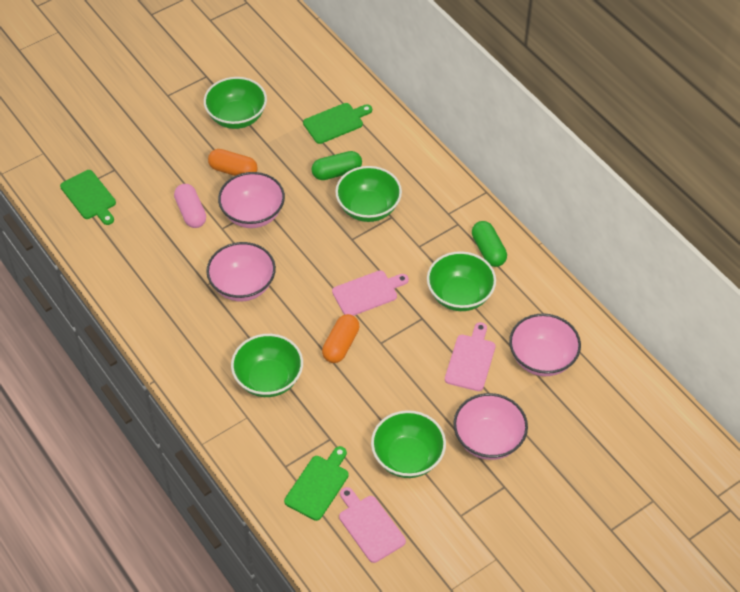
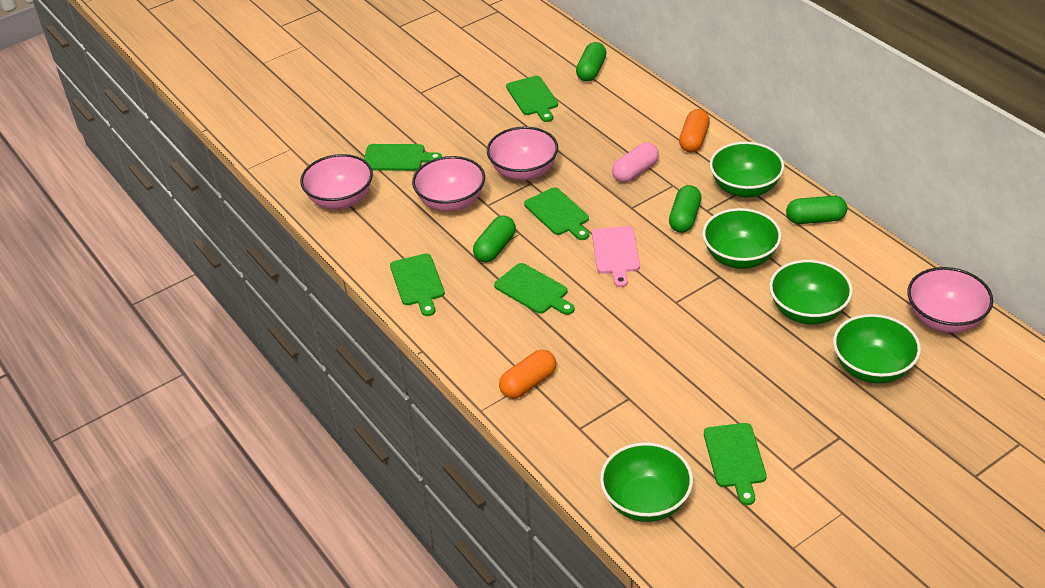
green capsule: 2 -> 4
green cutting board: 3 -> 6
pink cutting board: 3 -> 1

